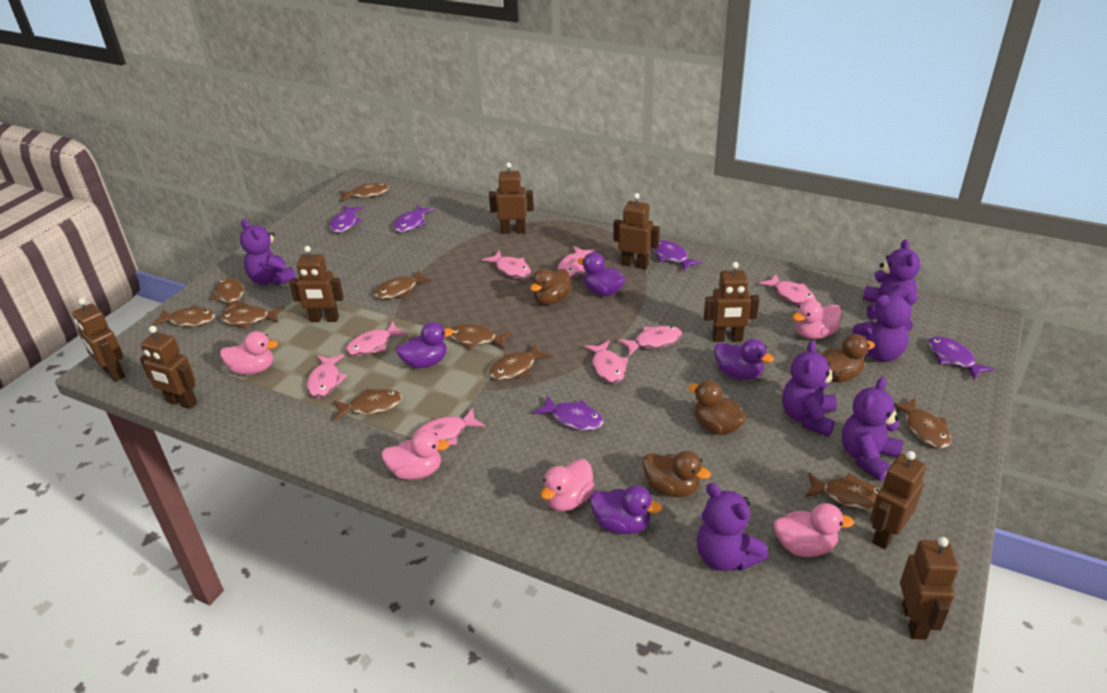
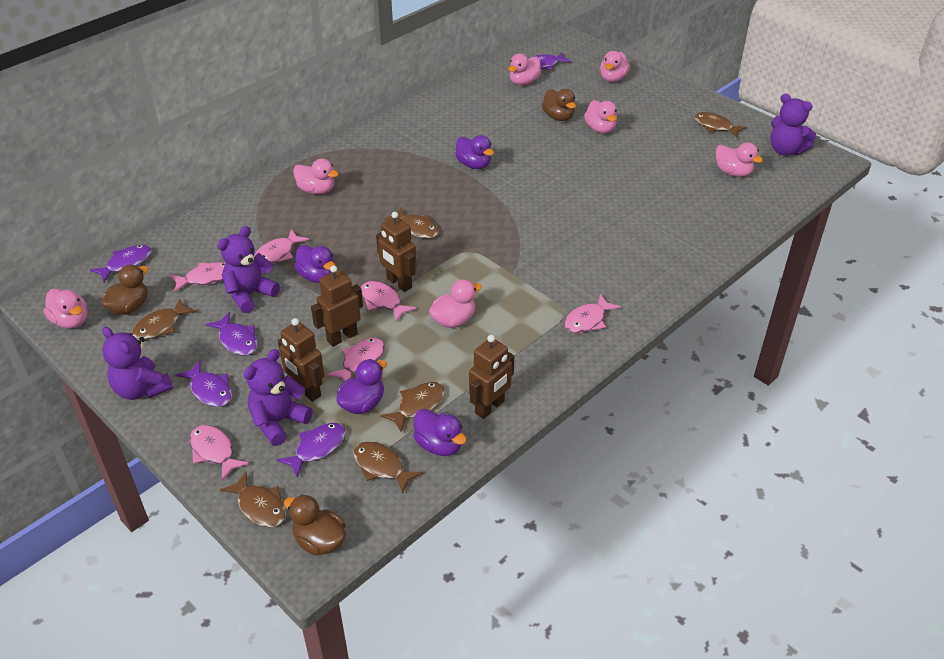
brown duck: 4 -> 3
brown fish: 10 -> 6
brown robot: 8 -> 4
pink duck: 5 -> 7
pink fish: 8 -> 6
purple teddy bear: 6 -> 4

